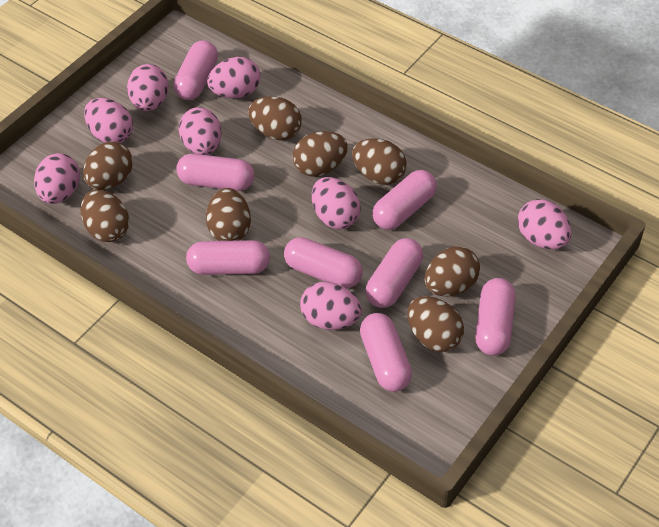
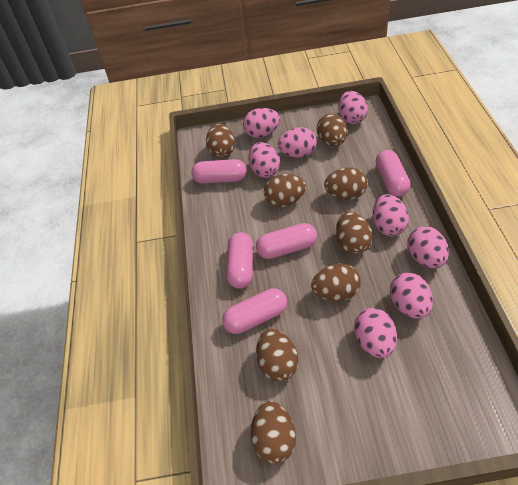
pink capsule: 8 -> 5

